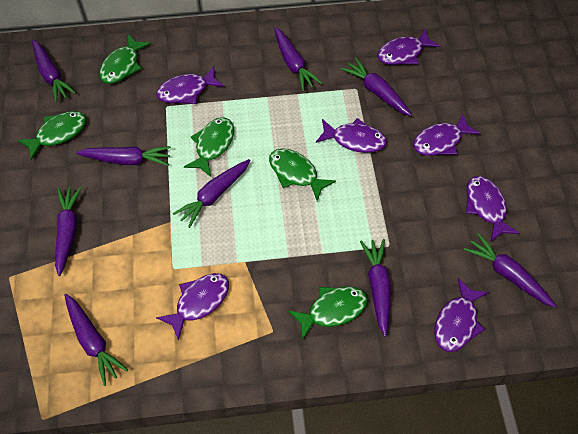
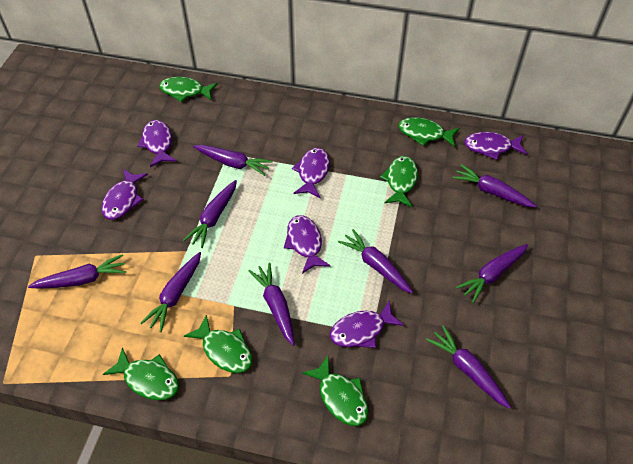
green fish: 5 -> 6
purple fish: 7 -> 6

